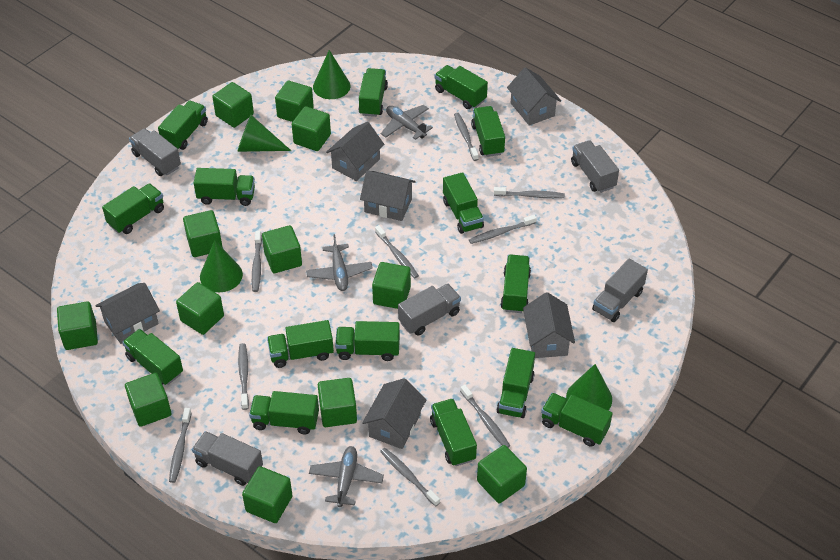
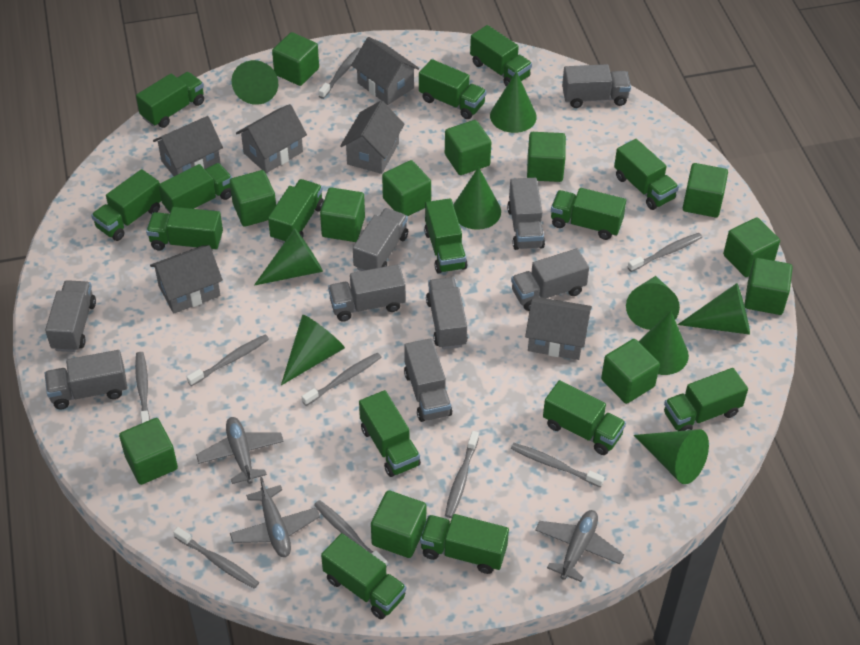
green cone: 4 -> 9
grey truck: 5 -> 9

